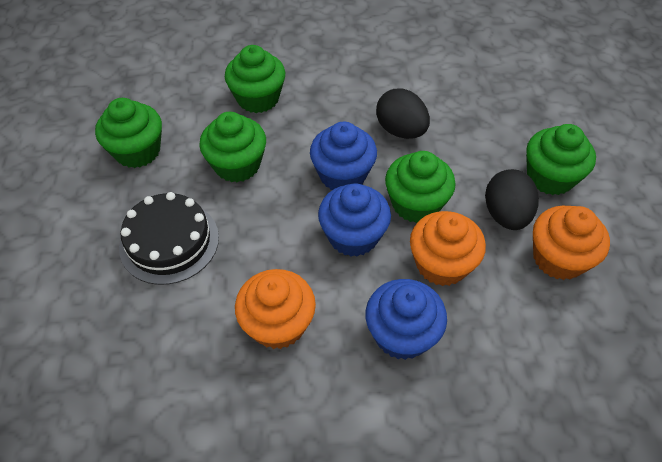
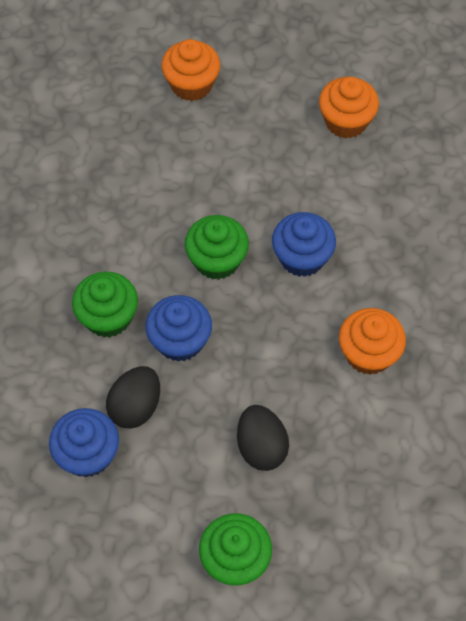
black cake: 1 -> 0
green cupcake: 5 -> 3

